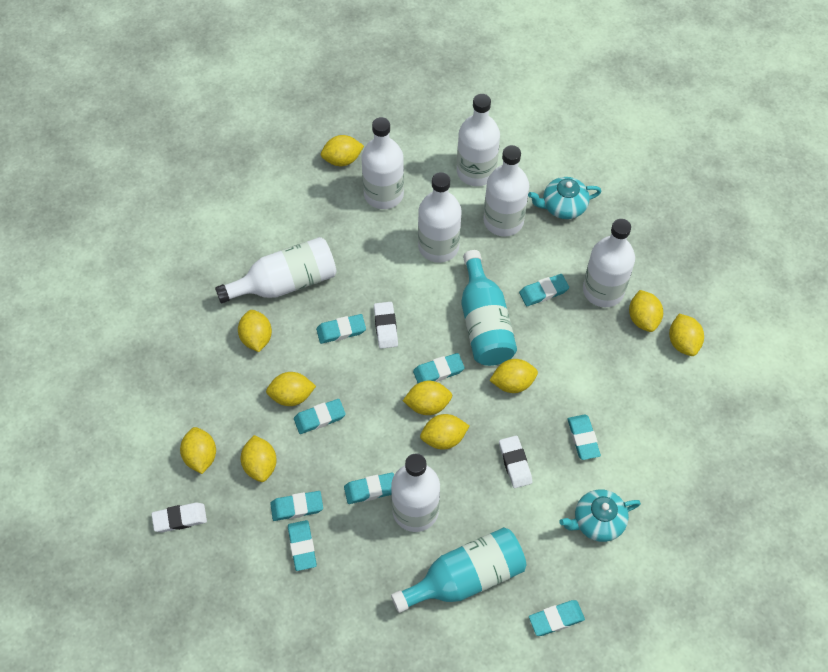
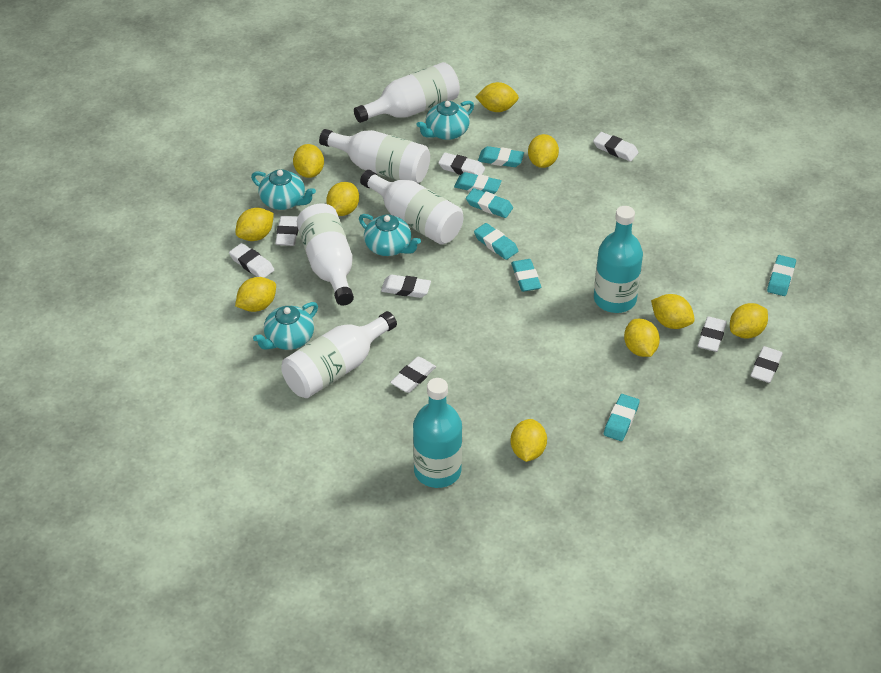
turquoise eraser: 9 -> 7
turquoise teapot: 2 -> 4
white bottle: 7 -> 5
white eraser: 3 -> 8

